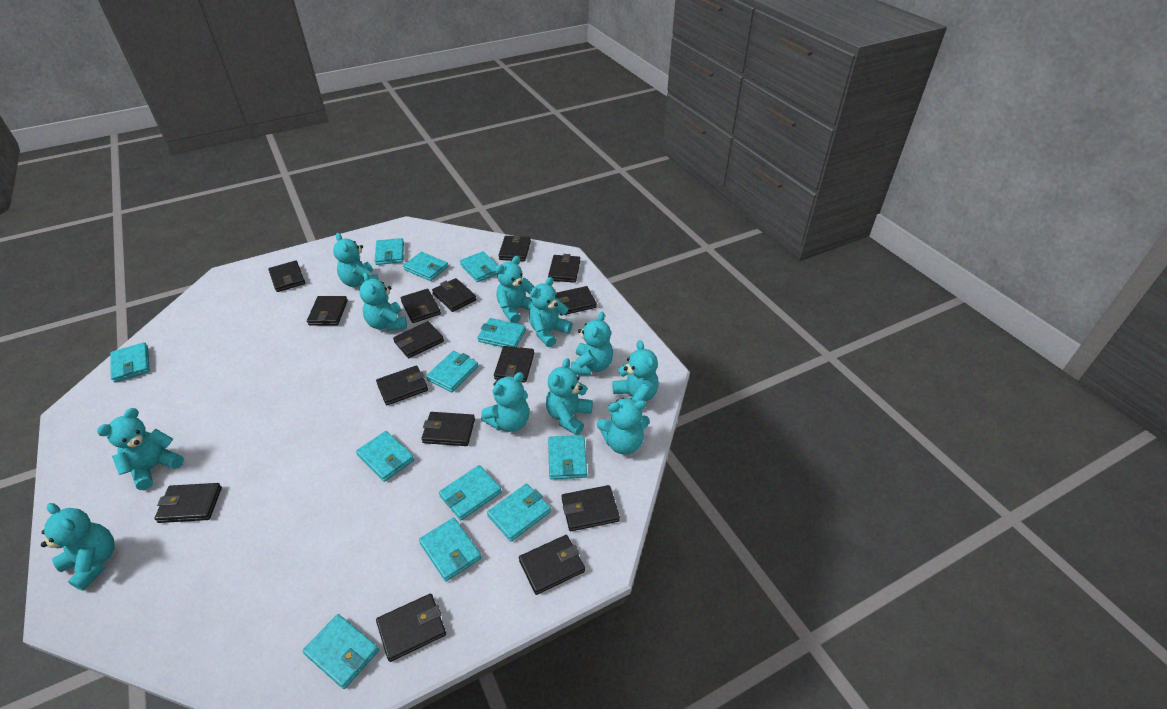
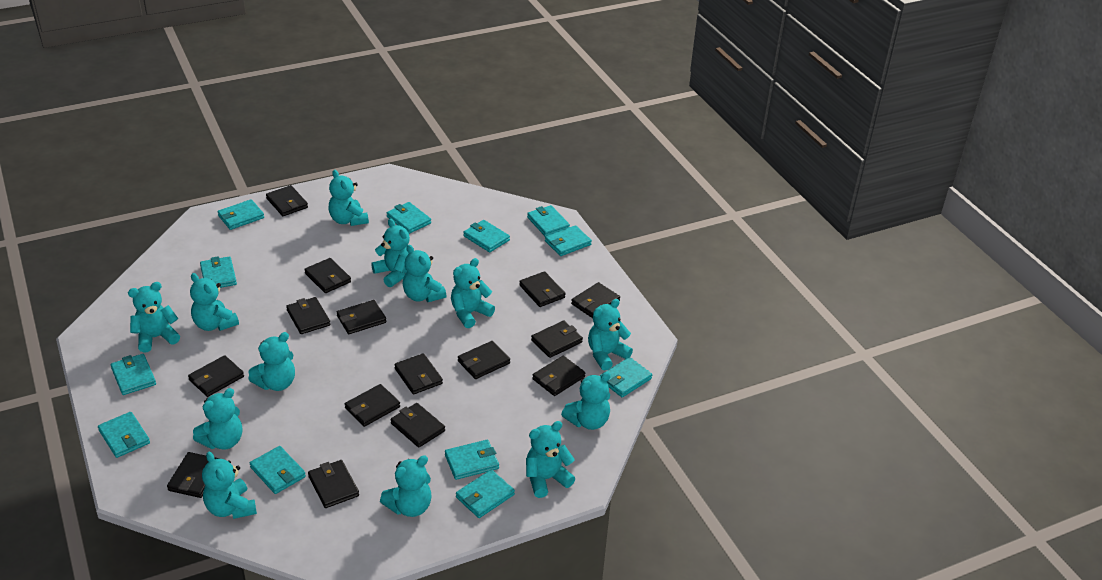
turquoise teddy bear: 11 -> 13

